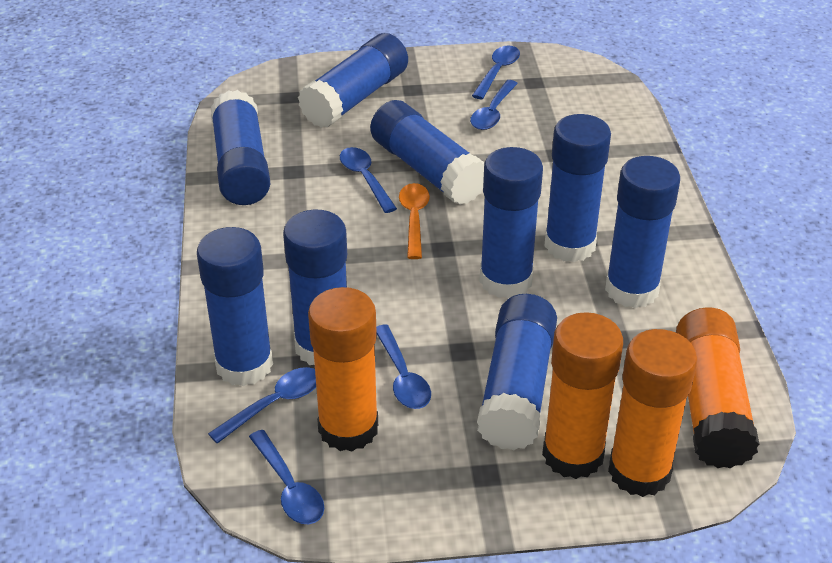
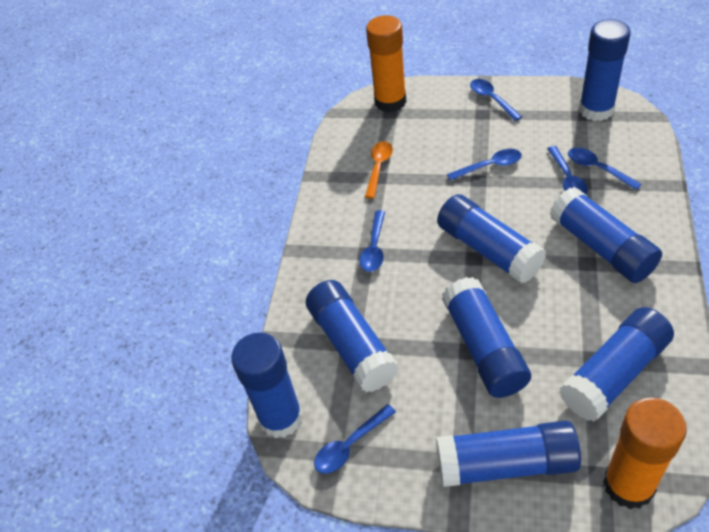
blue glue stick: 9 -> 8
orange glue stick: 4 -> 2

